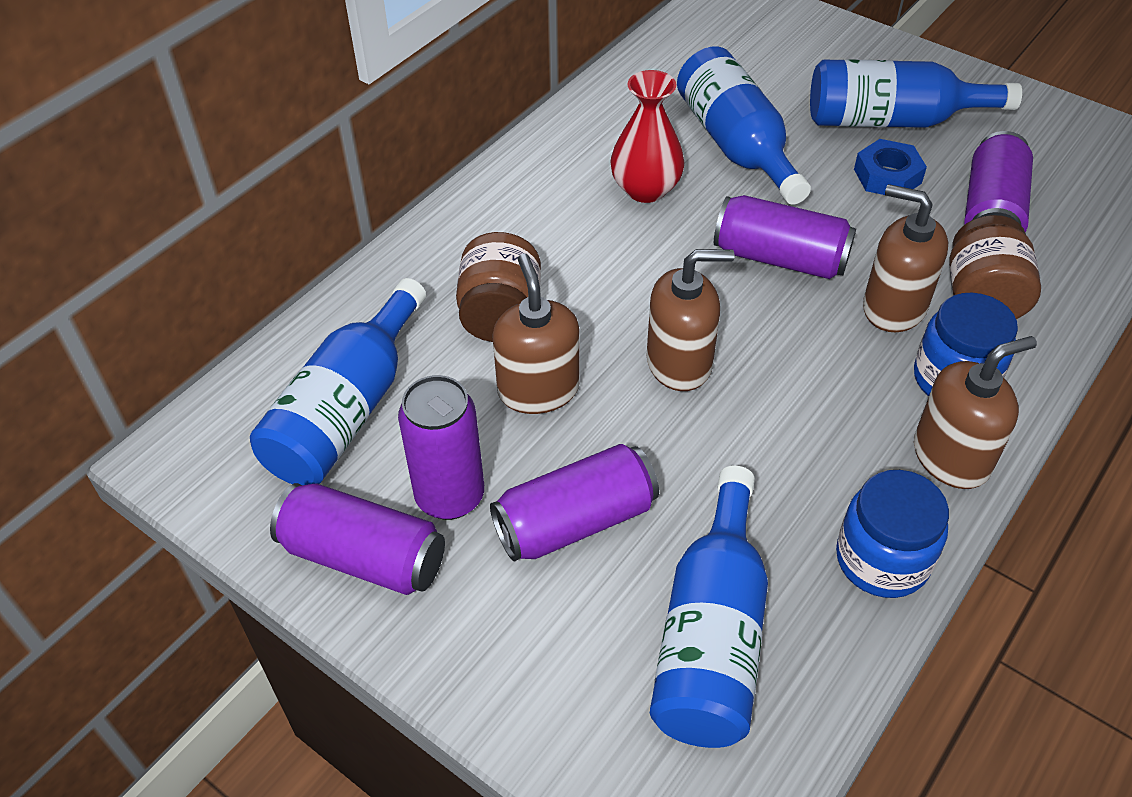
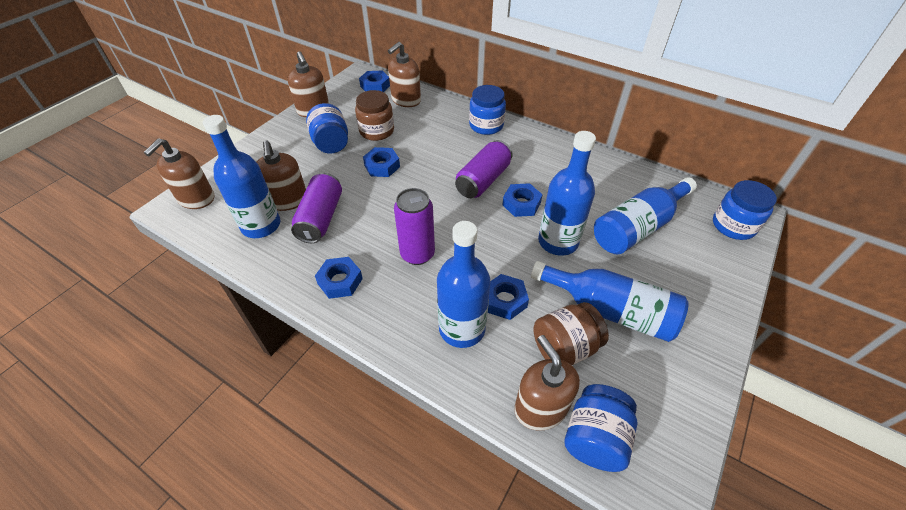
blue bottle: 4 -> 5
blue jar: 2 -> 4
blue nut: 1 -> 5
brown soap dispenser: 4 -> 5
purple can: 5 -> 3
red vase: 1 -> 0

